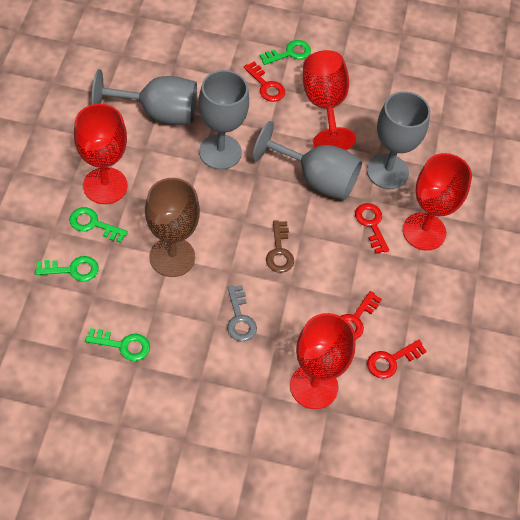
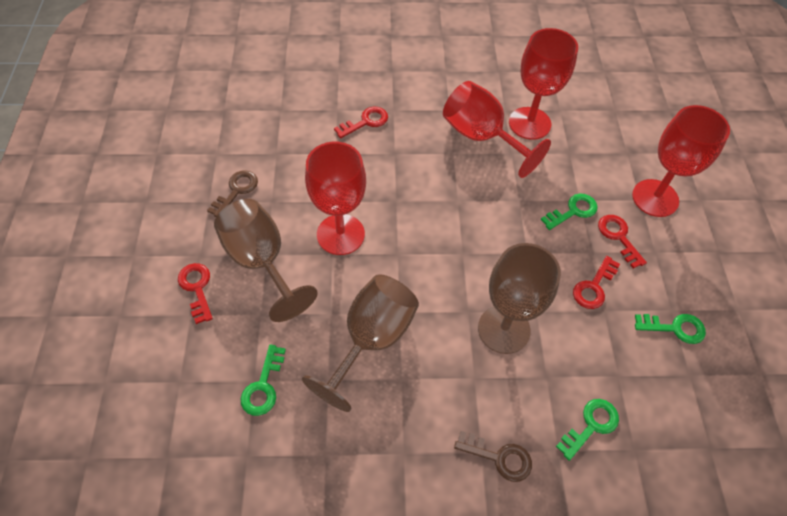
brown goblet: 1 -> 3
brown key: 1 -> 2
grey goblet: 4 -> 0
grey key: 1 -> 0

